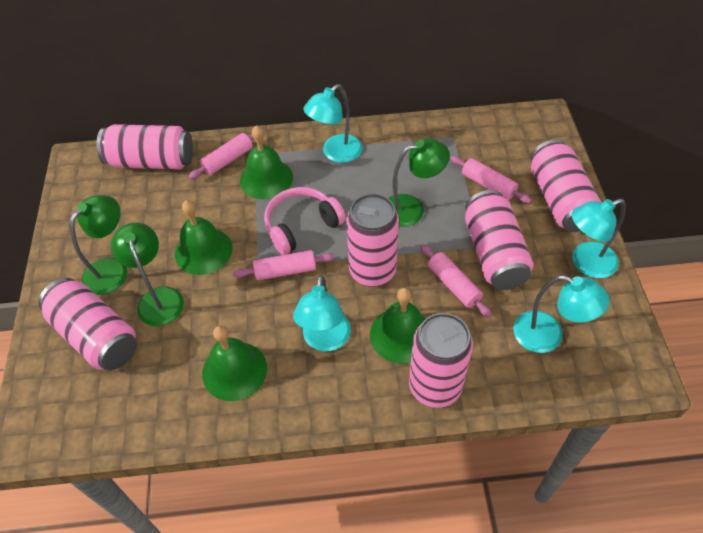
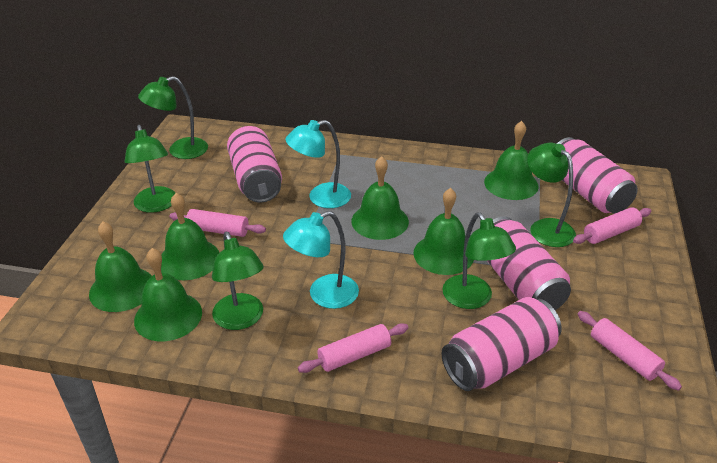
green bell: 4 -> 6
green lamp: 3 -> 5
pink can: 6 -> 4
pink headphones: 1 -> 0
turquoise lamp: 4 -> 2

